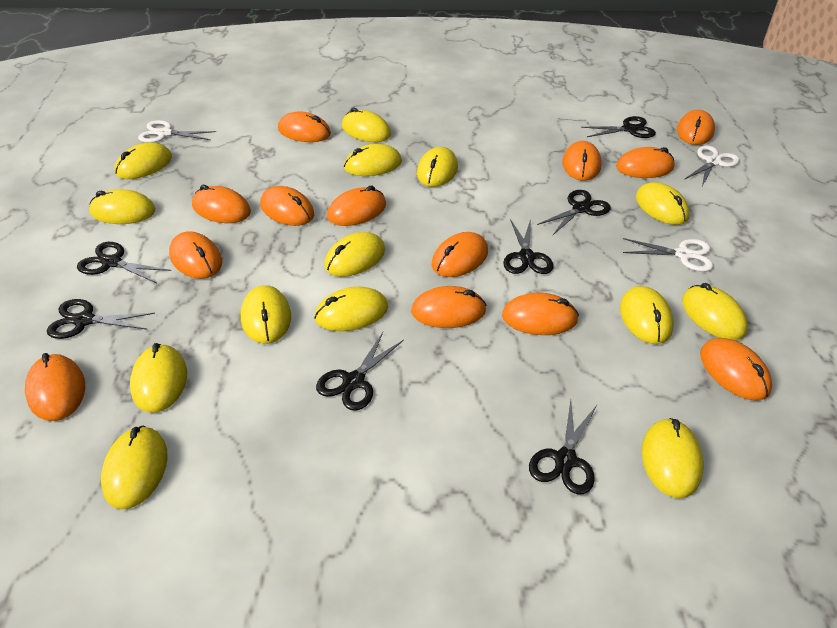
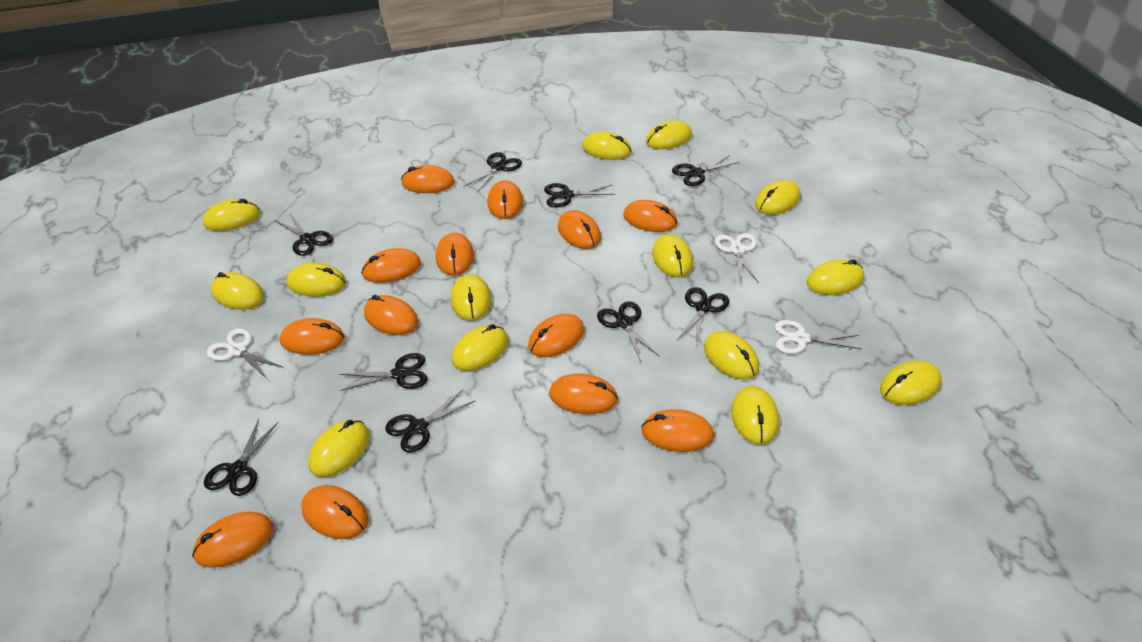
black scissors: 7 -> 9

